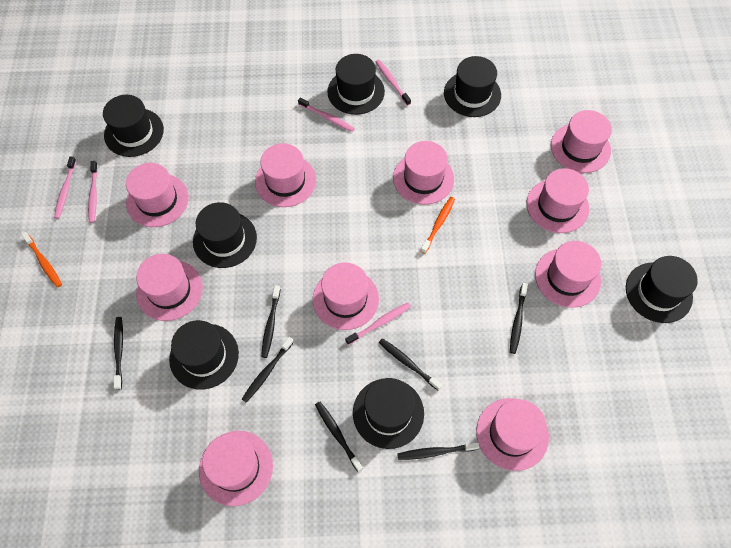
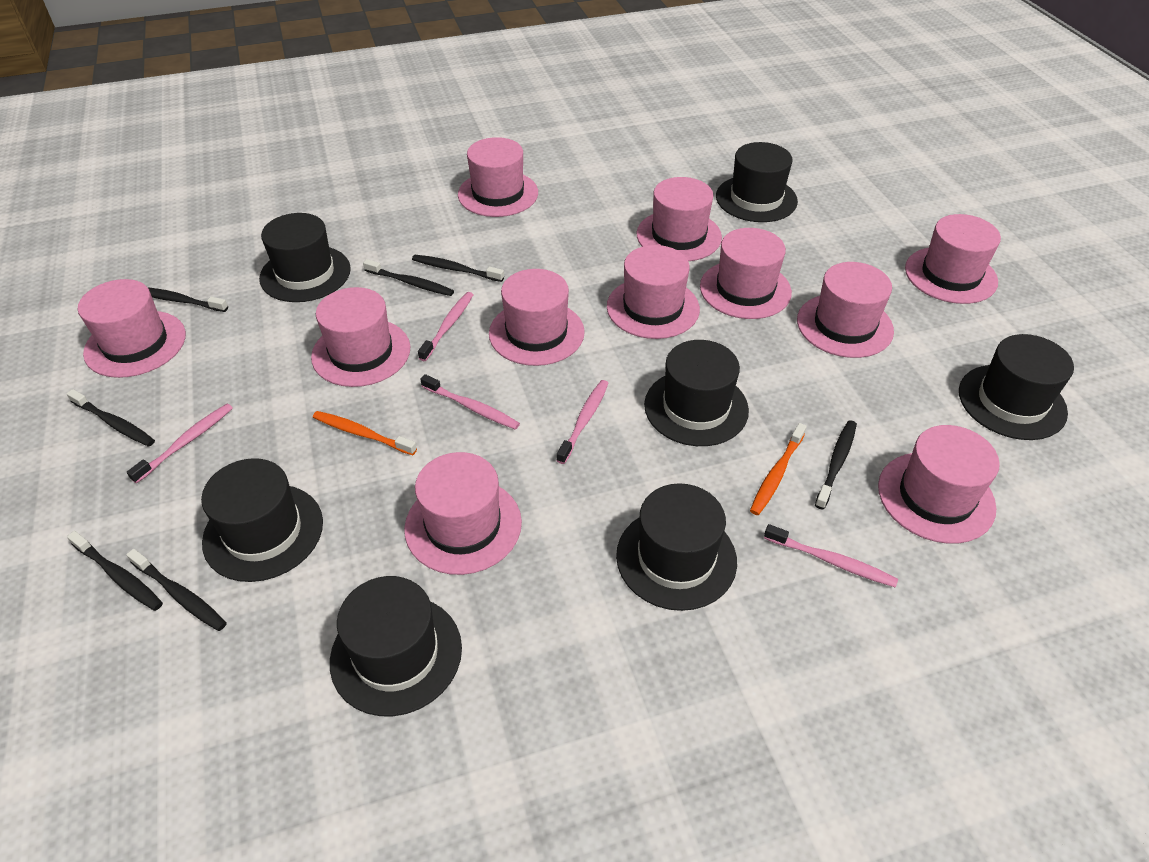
pink hat: 10 -> 11

